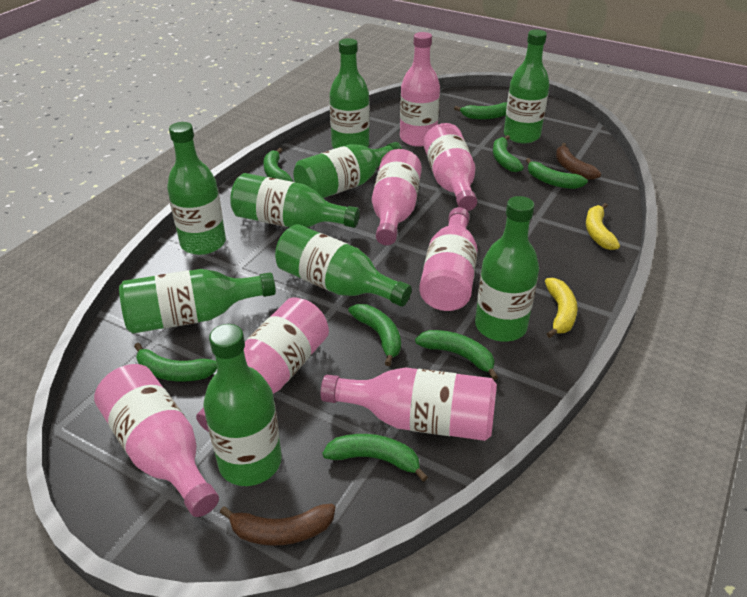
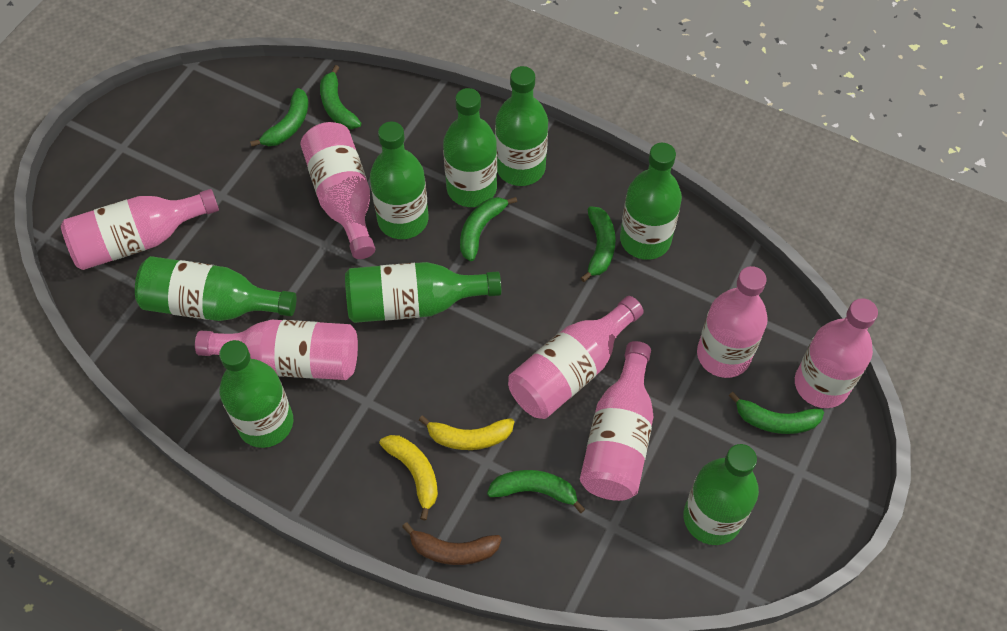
brown banana: 2 -> 1
green banana: 8 -> 6
green bottle: 9 -> 8

